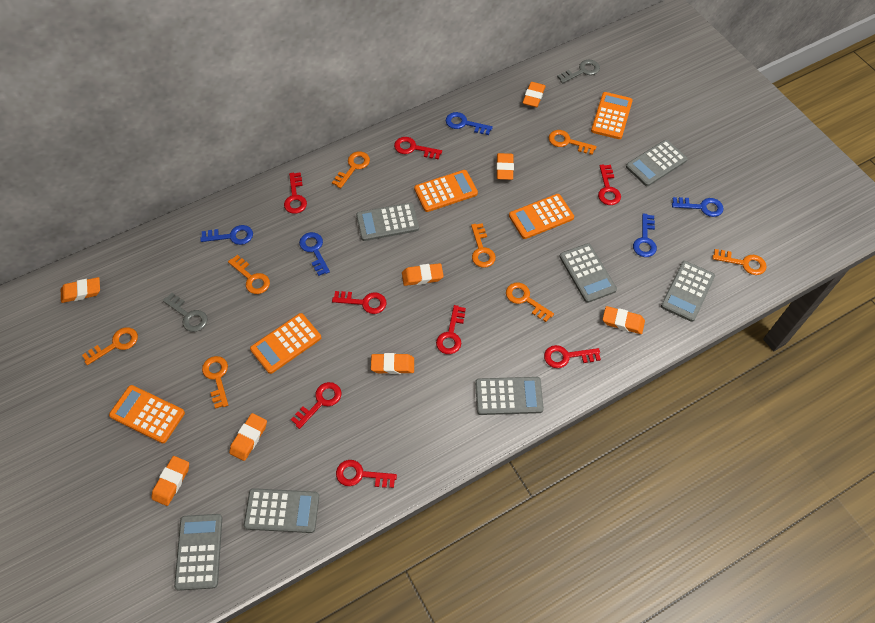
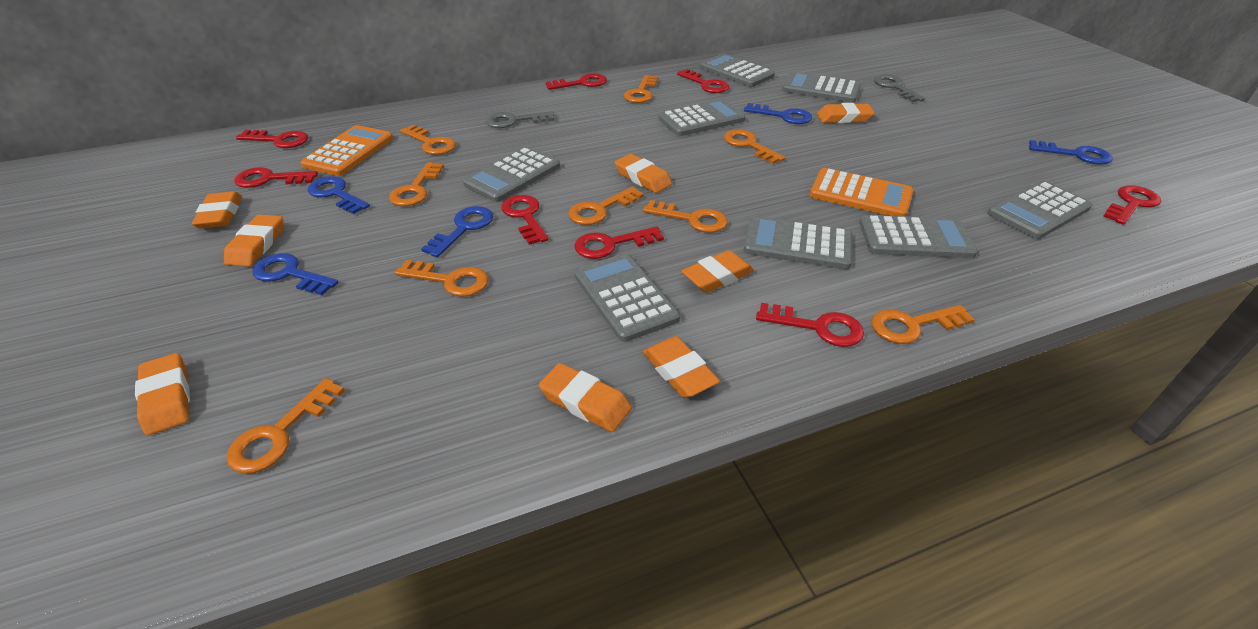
grey calculator: 7 -> 8
orange calculator: 5 -> 2
orange key: 8 -> 9

